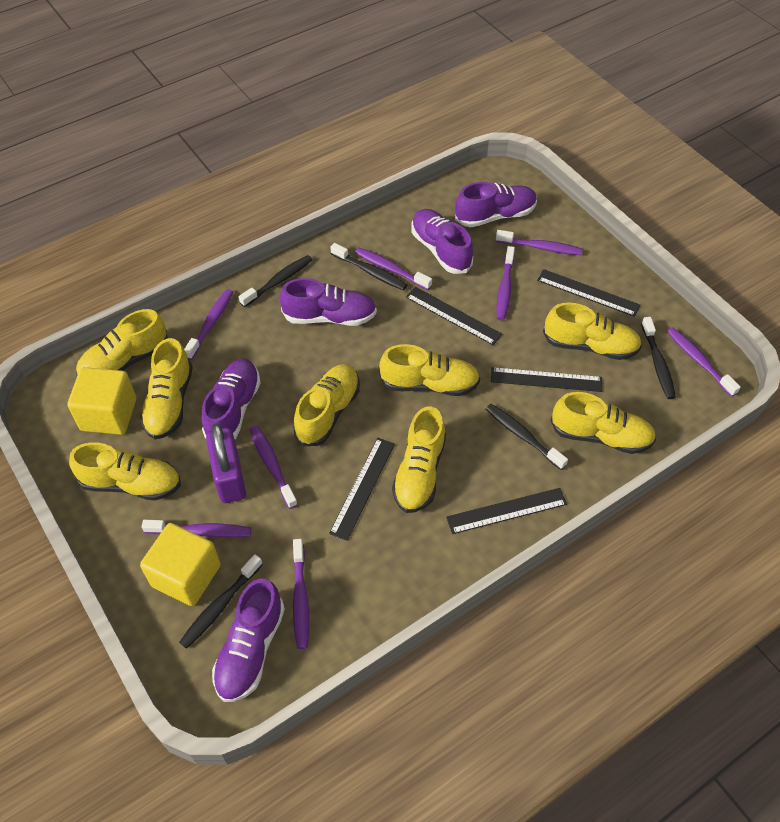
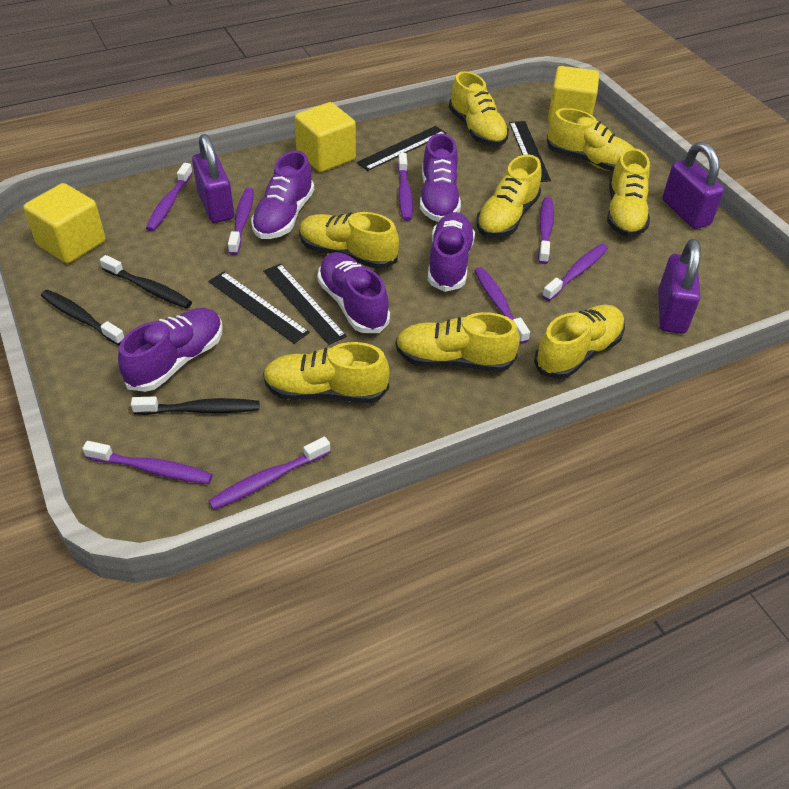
black ruler: 5 -> 4
black toothbrush: 5 -> 3
purple padlock: 1 -> 3
yellow cube: 2 -> 3

